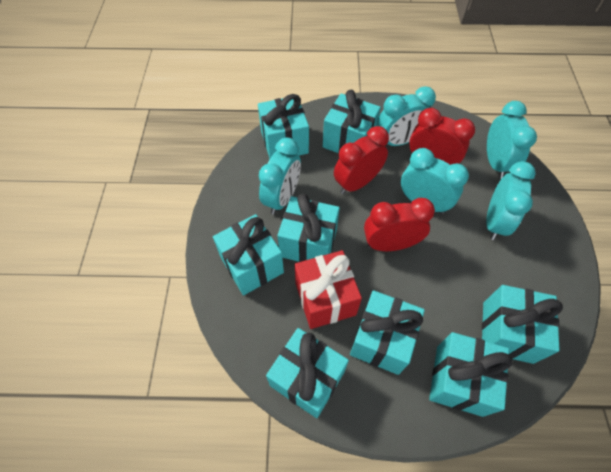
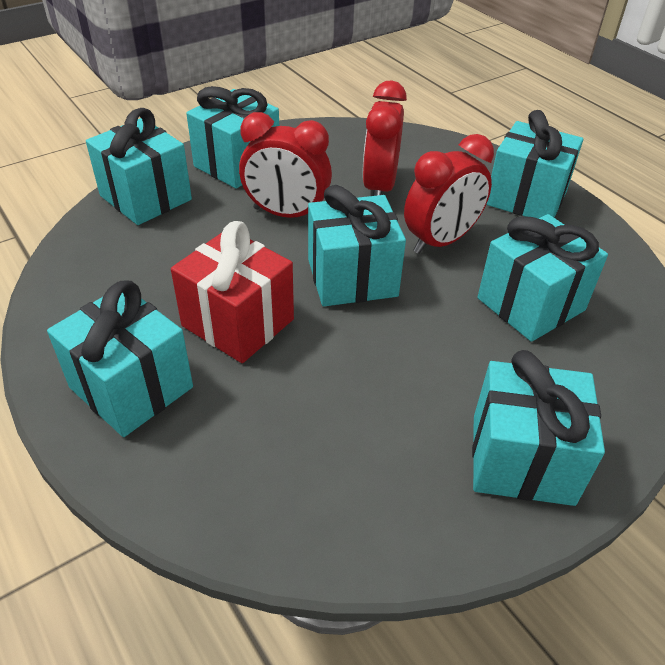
turquoise clock: 5 -> 0
turquoise gift: 8 -> 7

